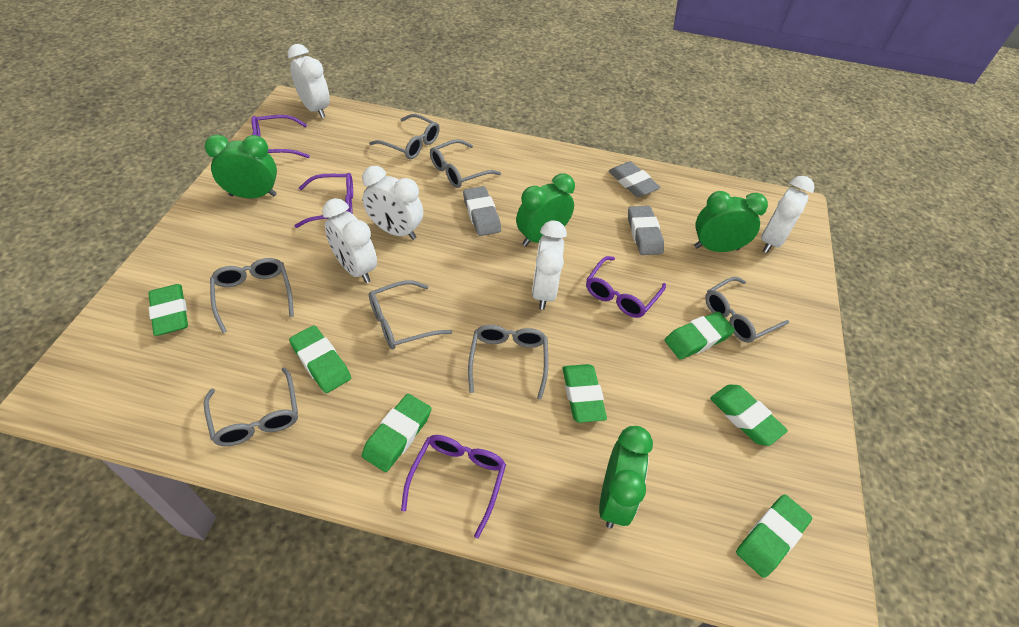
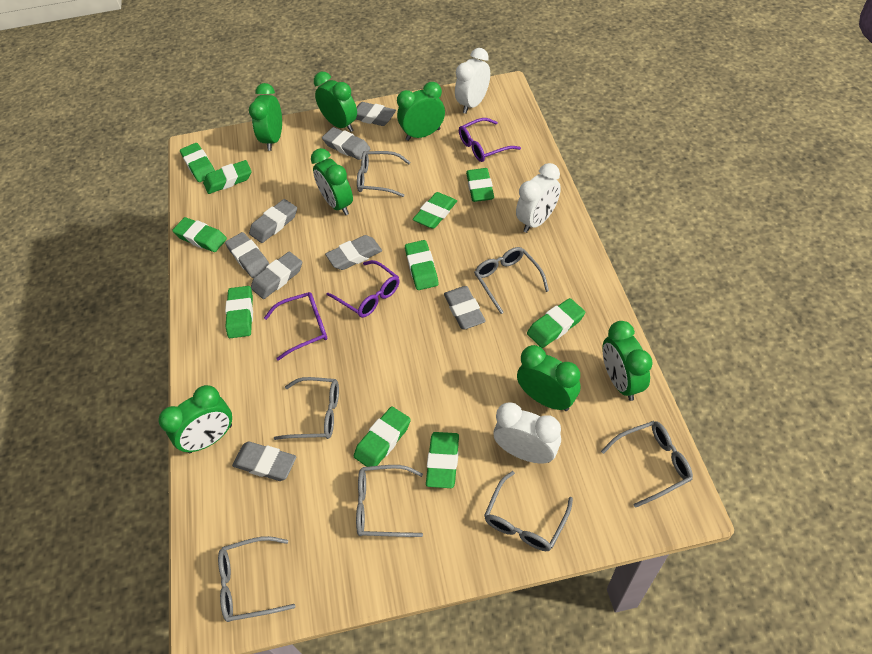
green clock: 4 -> 7
green eraser: 7 -> 10
grey eraser: 3 -> 8
purple glasses: 4 -> 3
white clock: 5 -> 3

